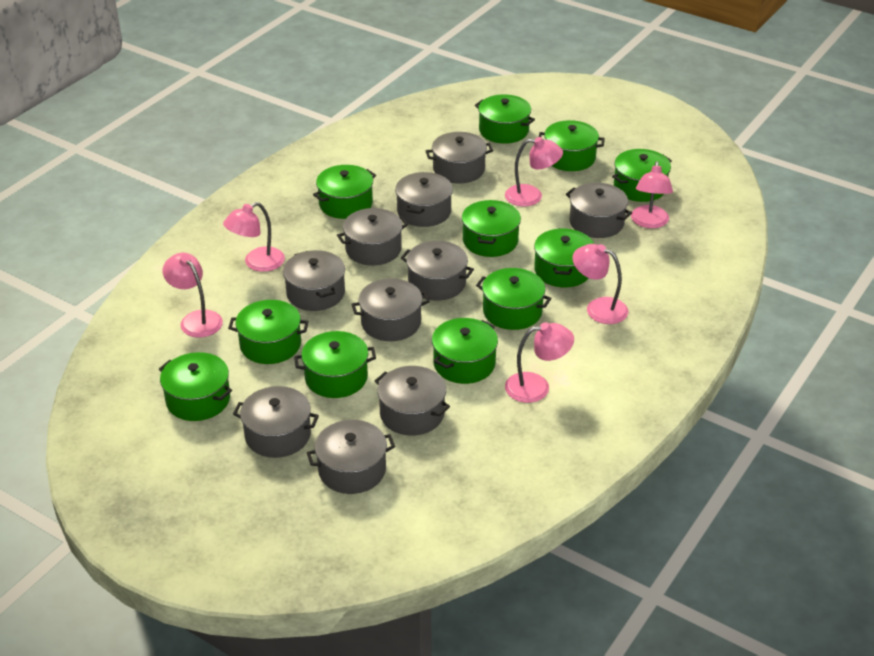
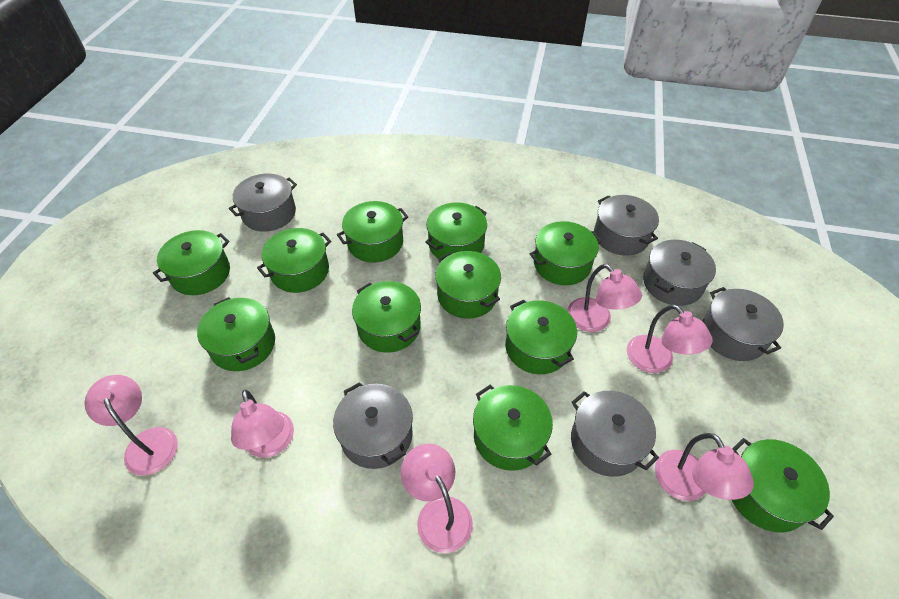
grey pot: 10 -> 6

